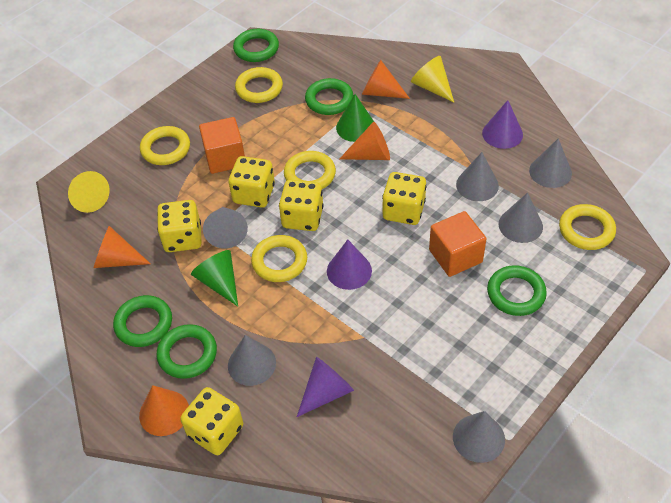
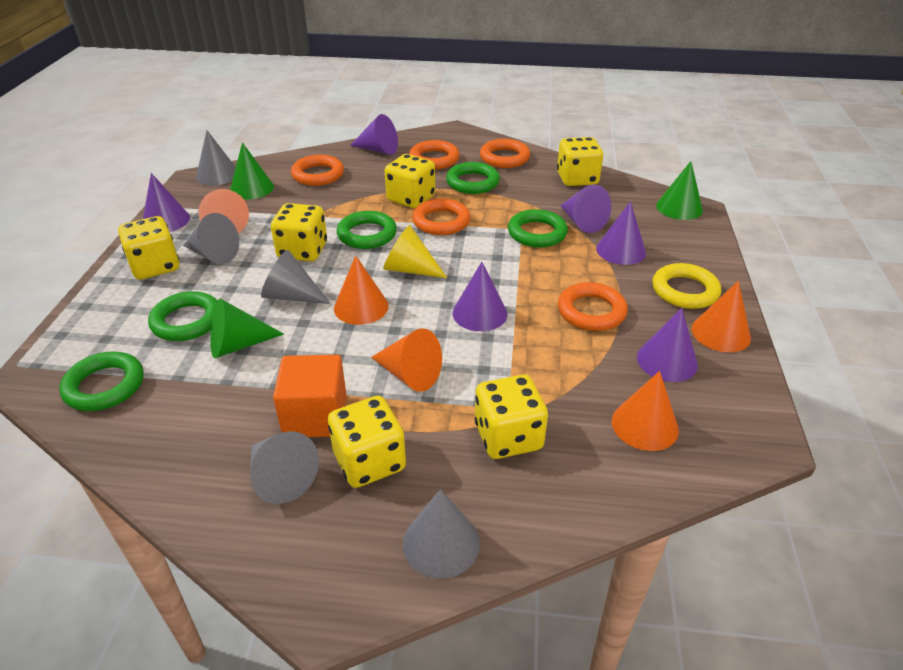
green cone: 2 -> 3
grey cone: 6 -> 5
orange cone: 4 -> 5
orange cube: 2 -> 1
orange ring: 0 -> 5
purple cone: 3 -> 6
yellow cone: 2 -> 1
yellow dice: 5 -> 6
yellow ring: 5 -> 1

